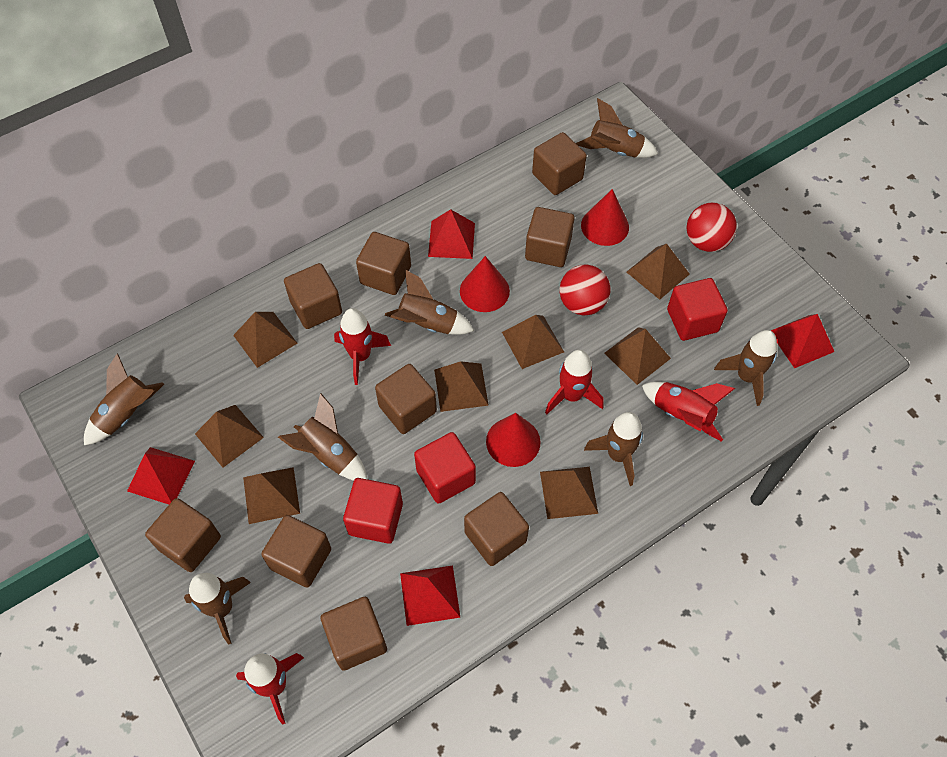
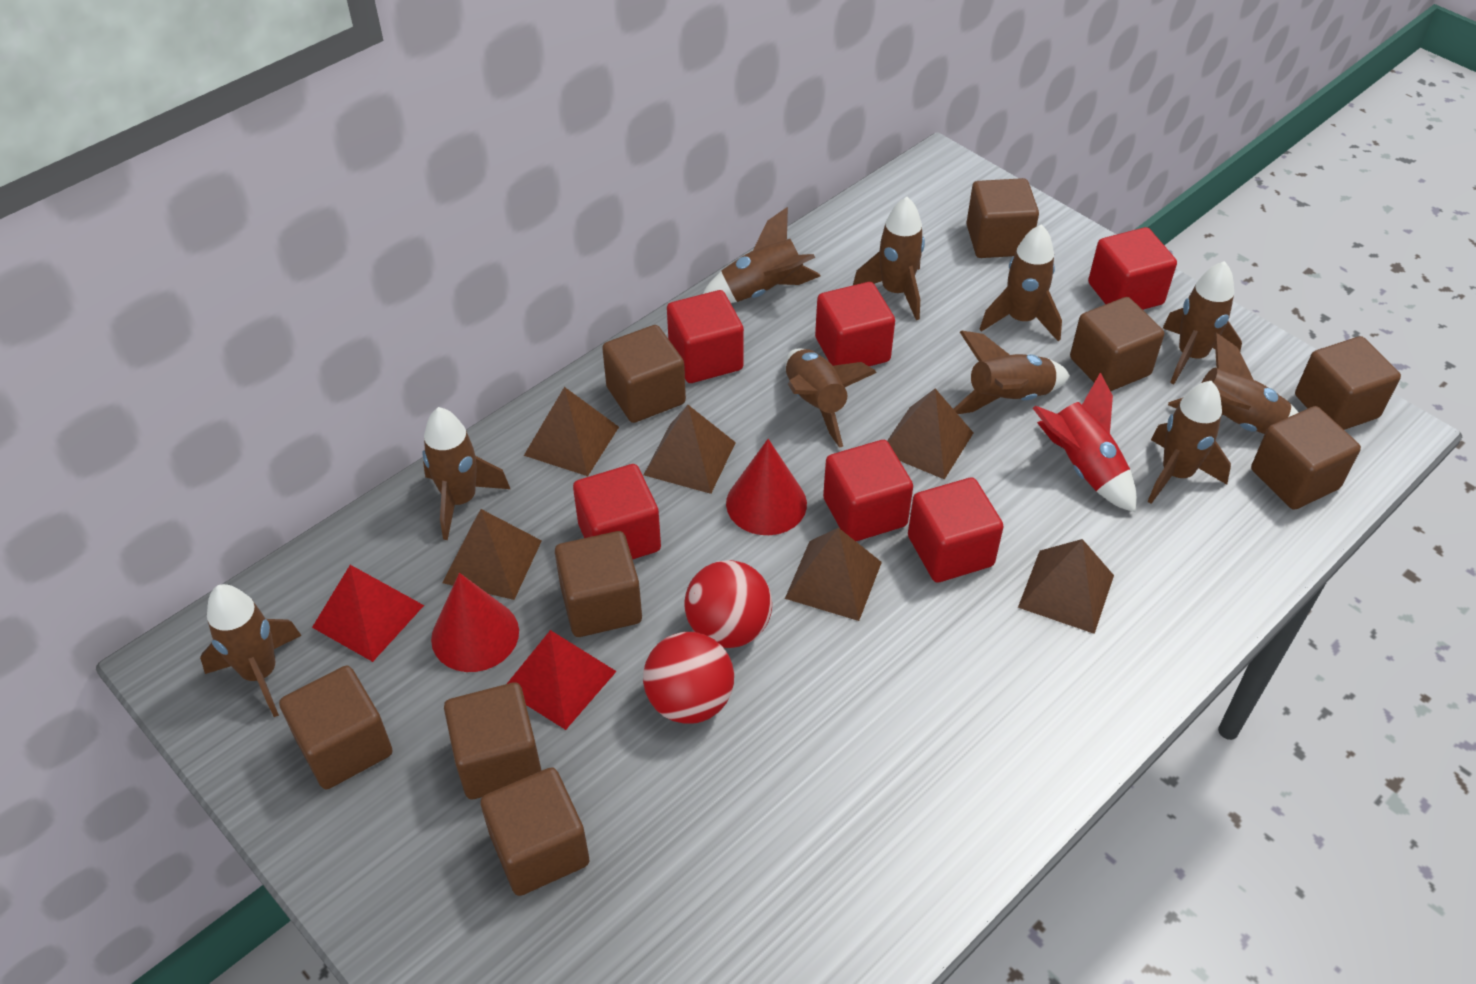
brown pyramid: 8 -> 6
brown rocket: 7 -> 10
red cone: 3 -> 2
red cube: 3 -> 6
red pyramid: 4 -> 2
red rocket: 4 -> 1

